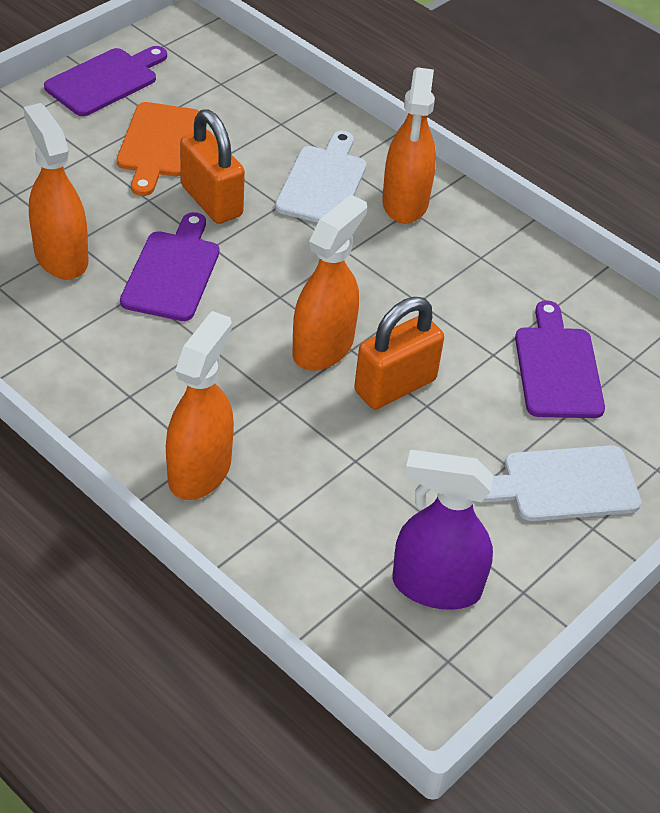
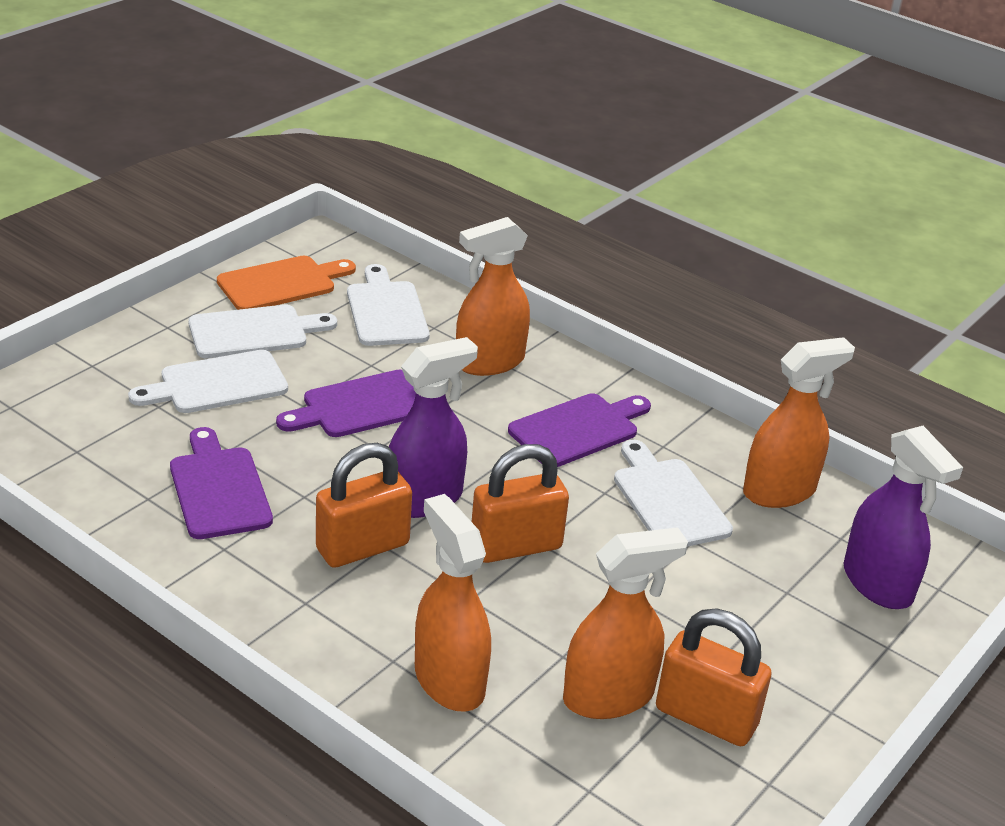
orange padlock: 2 -> 3
purple spray bottle: 1 -> 2
white cutting board: 2 -> 4

